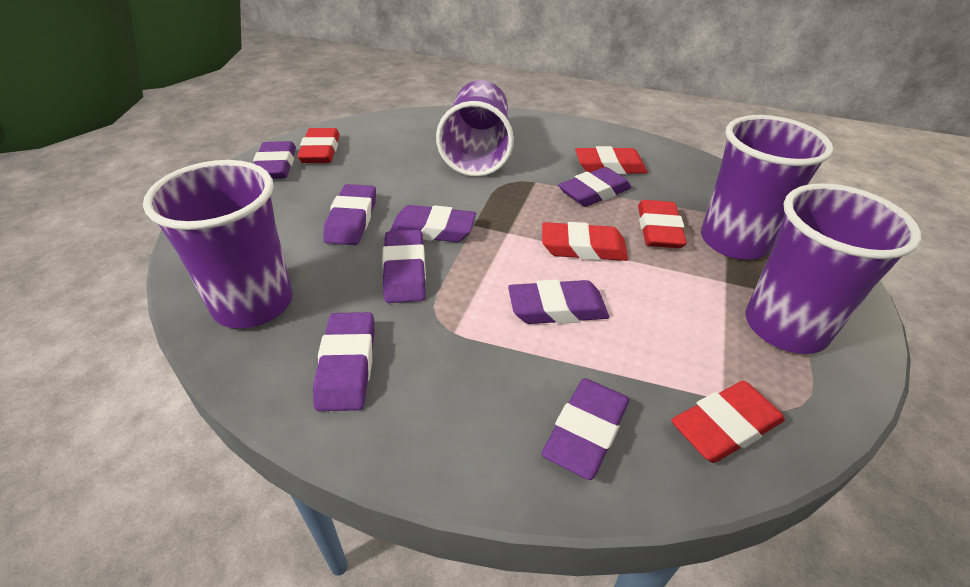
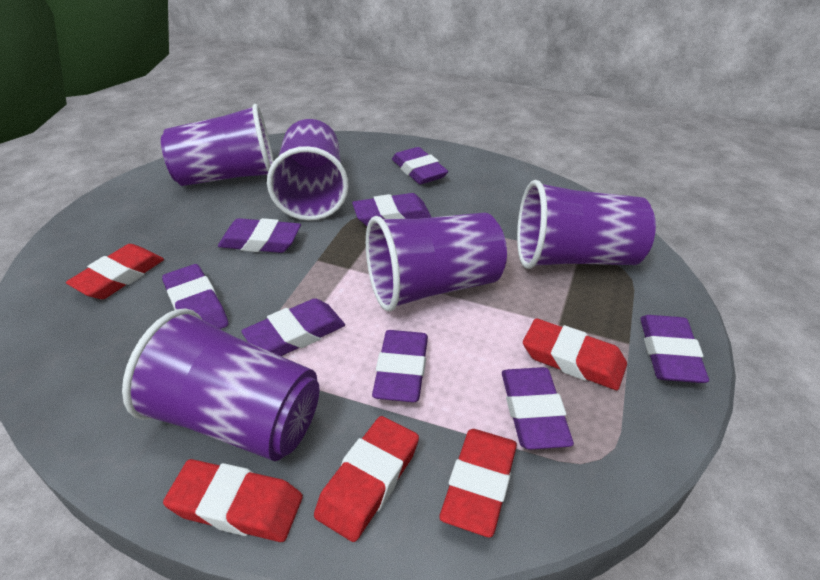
purple cup: 4 -> 5

